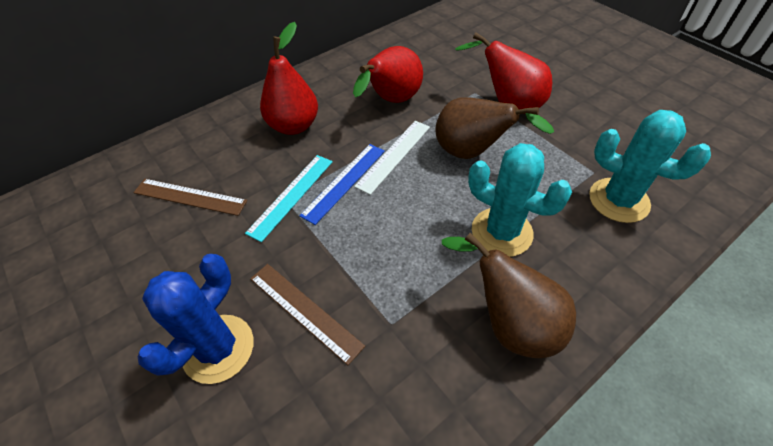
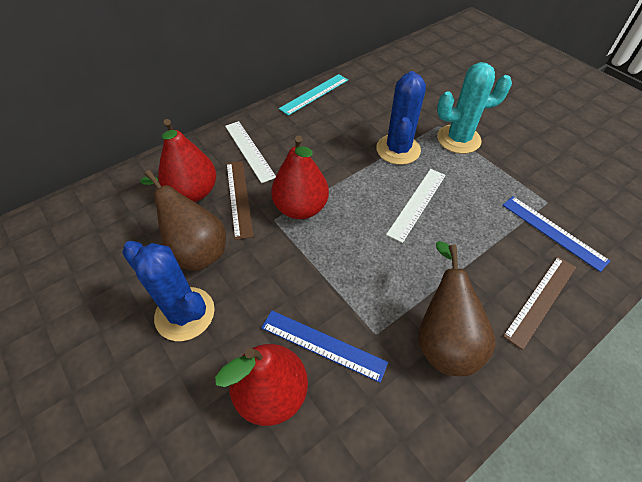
blue cactus: 1 -> 2
blue ruler: 1 -> 2
turquoise cactus: 2 -> 1
white ruler: 1 -> 2

